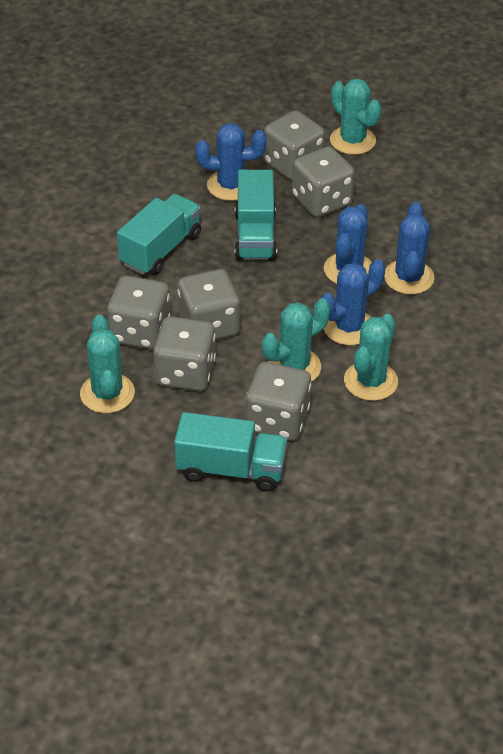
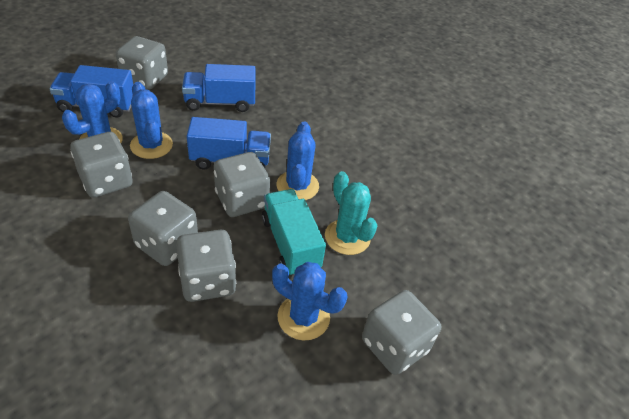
blue truck: 0 -> 3
turquoise cactus: 4 -> 1
turquoise truck: 3 -> 1

